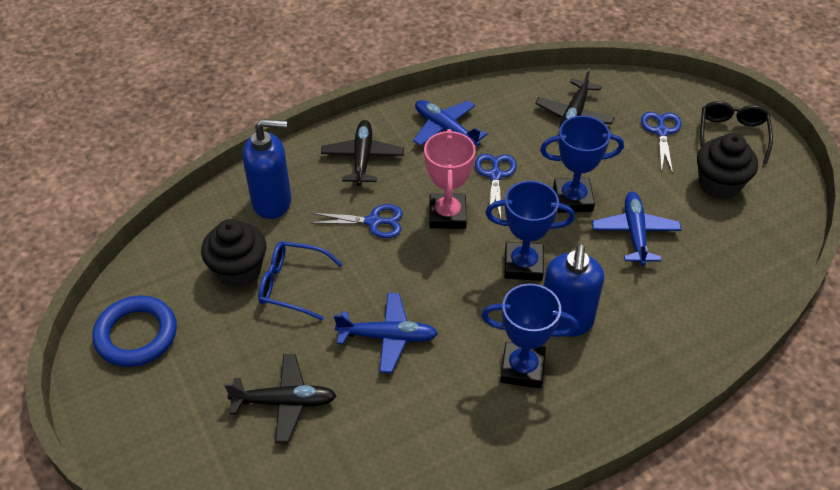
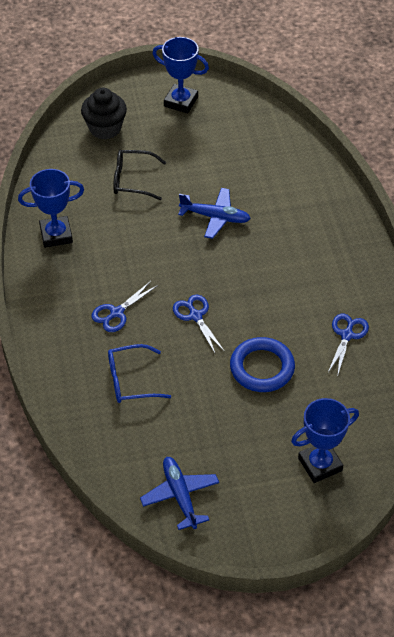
black cupcake: 2 -> 1
black plane: 3 -> 0
blue plane: 3 -> 2
blue soap dispenser: 2 -> 0
pink trophy: 1 -> 0

